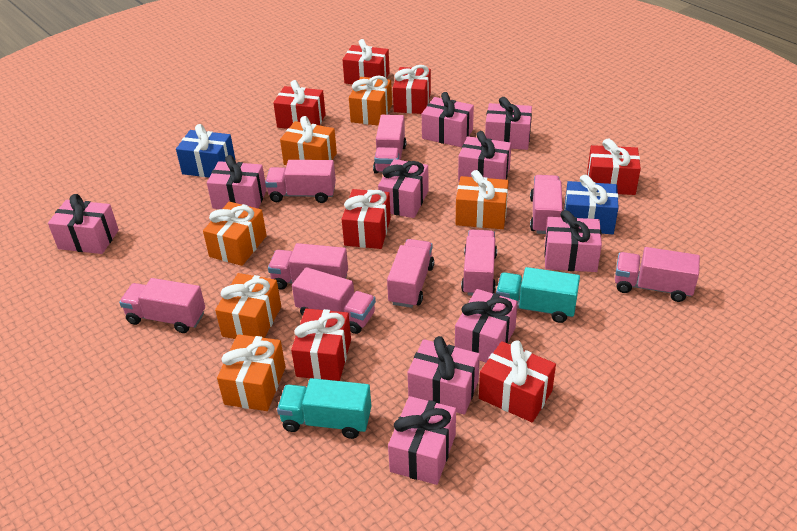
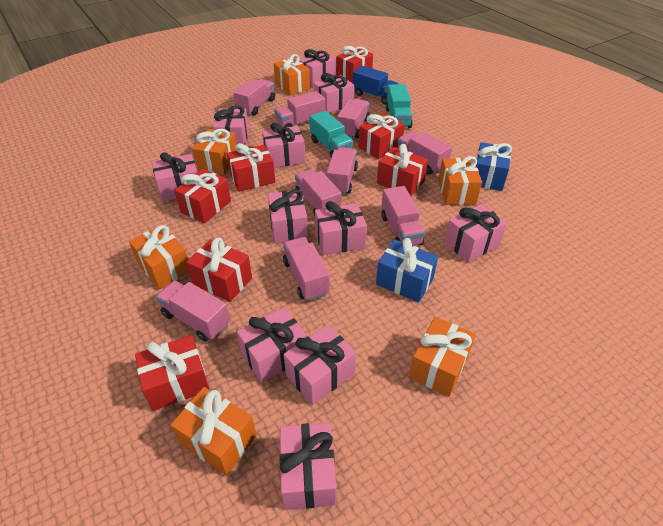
blue truck: 0 -> 1
pink gift: 10 -> 11

